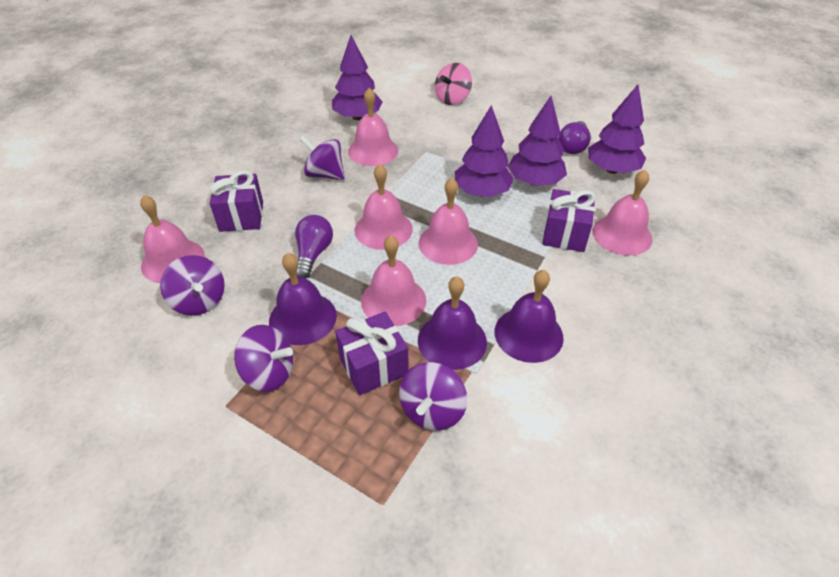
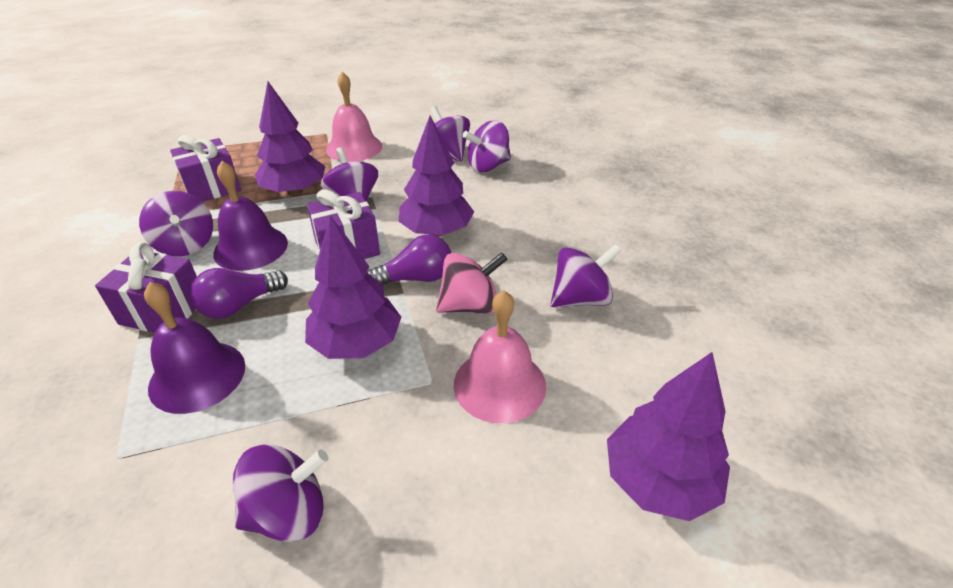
pink bell: 6 -> 2
purple bell: 3 -> 2
purple spinning top: 4 -> 6

